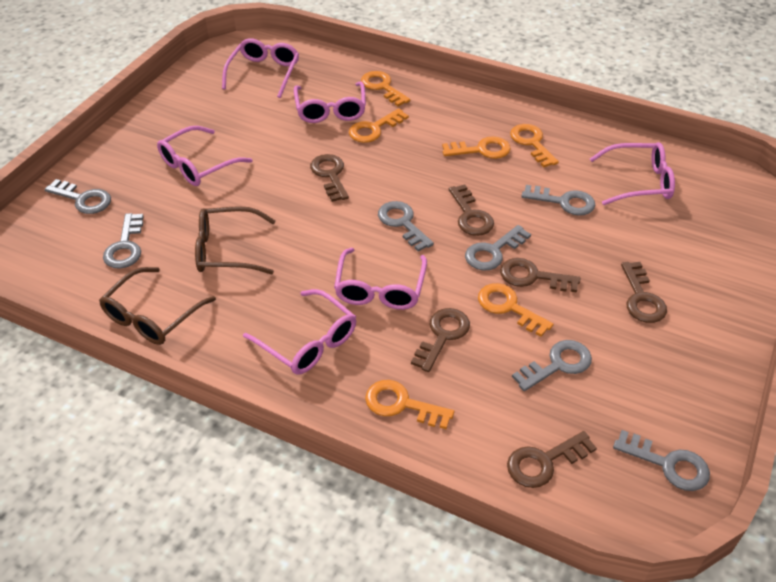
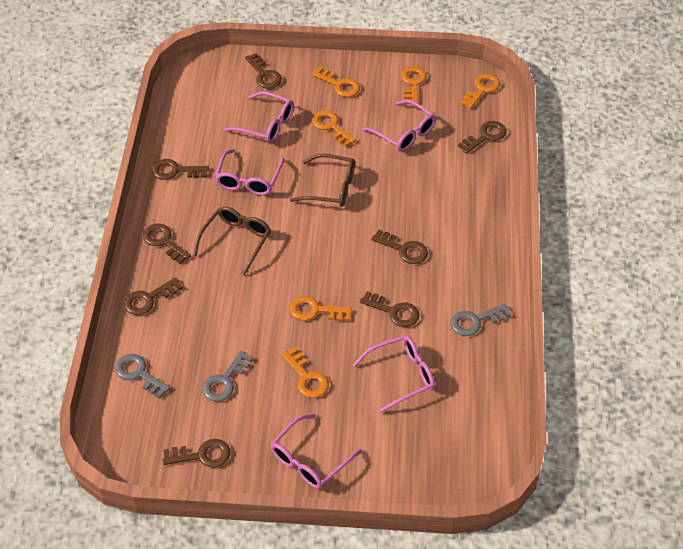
brown key: 6 -> 8
grey key: 7 -> 3
pink glasses: 6 -> 5

